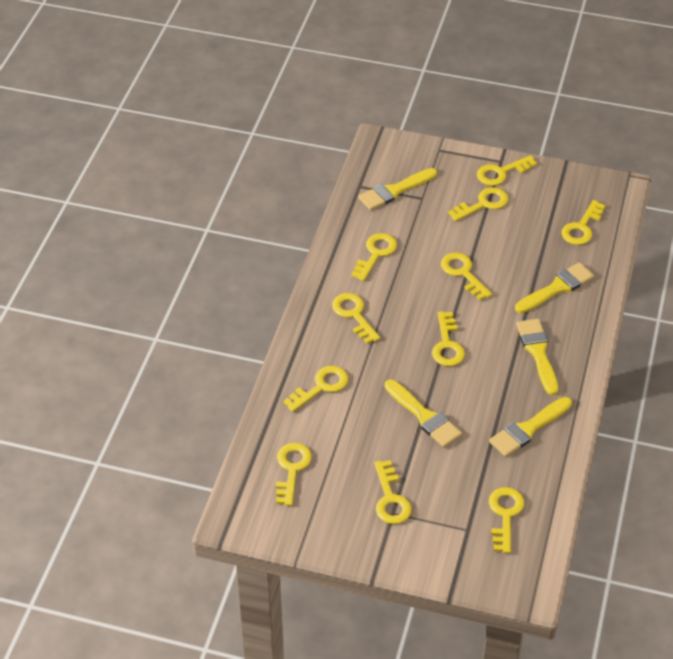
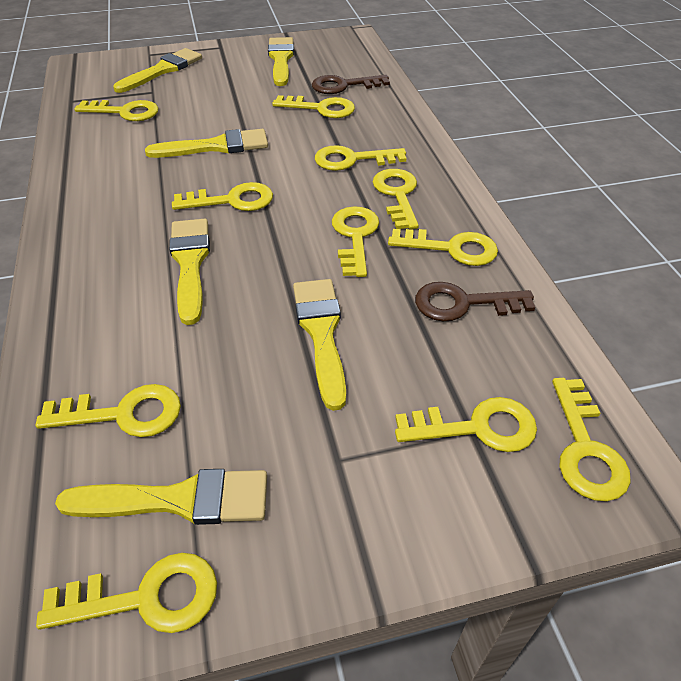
brown key: 0 -> 2
yellow brush: 5 -> 6

